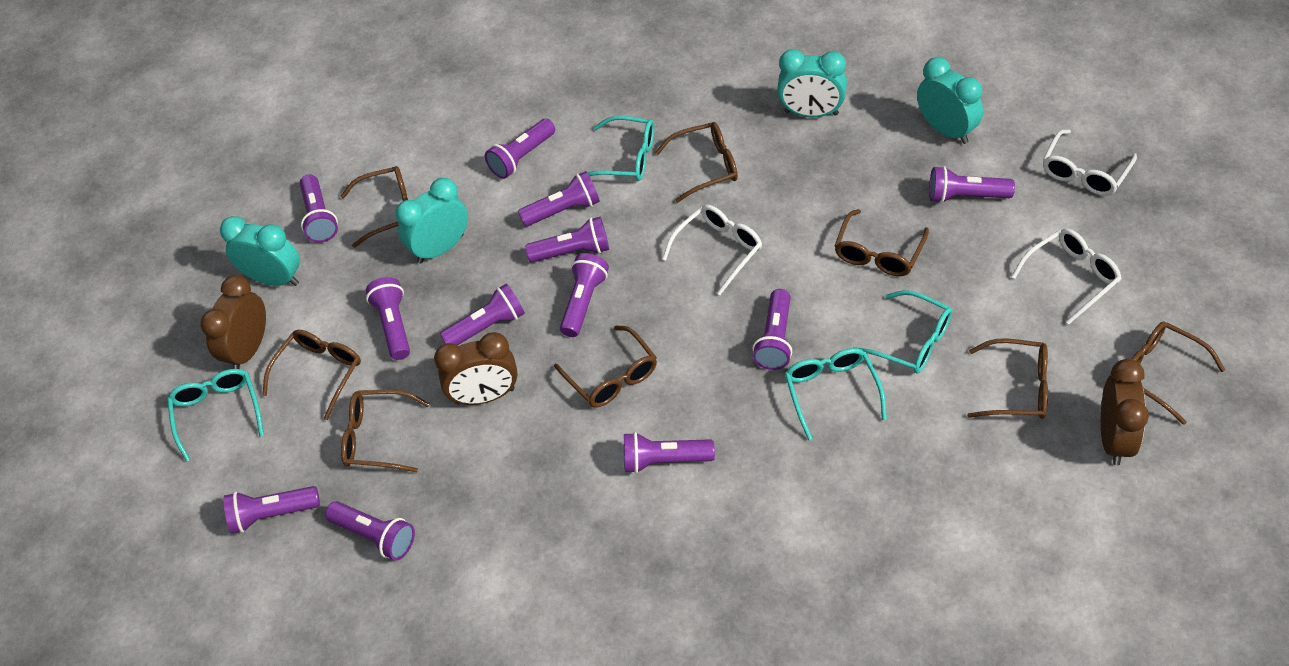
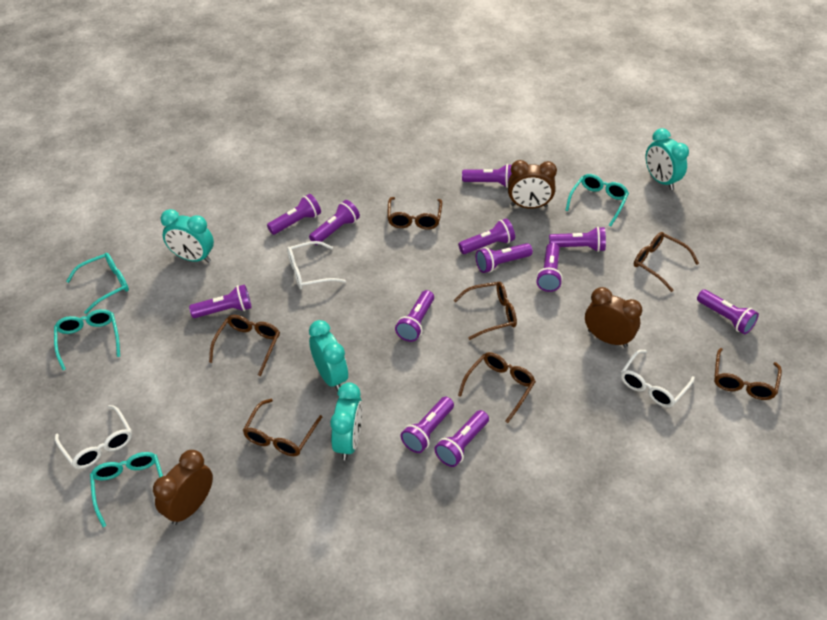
brown glasses: 8 -> 7

